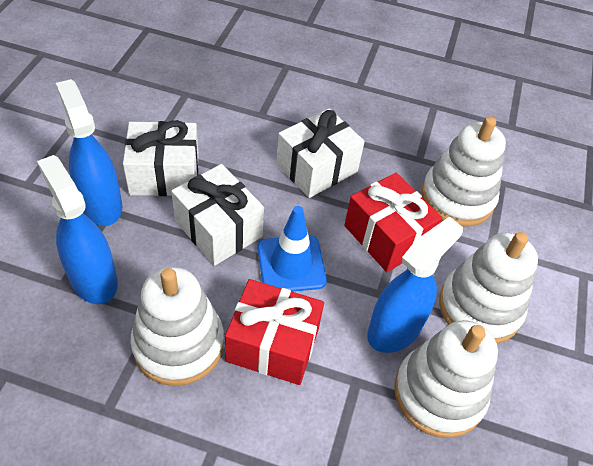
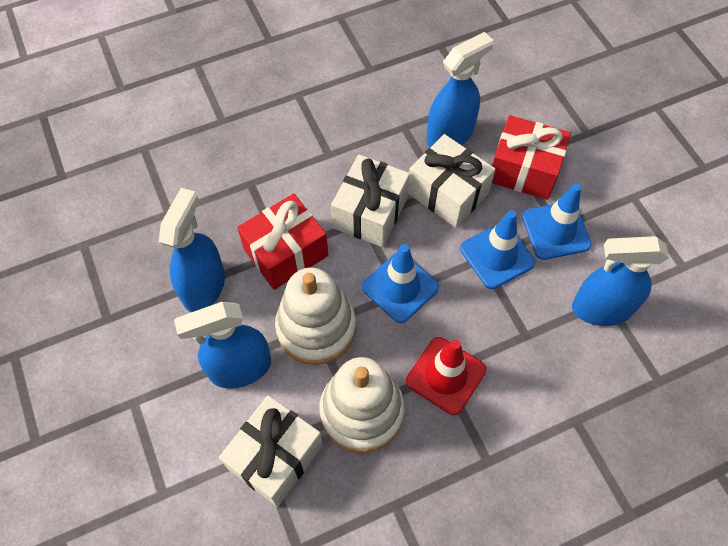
blue spray bottle: 3 -> 4
blue traffic cone: 1 -> 3
red traffic cone: 0 -> 1
white stacking toy: 4 -> 2

